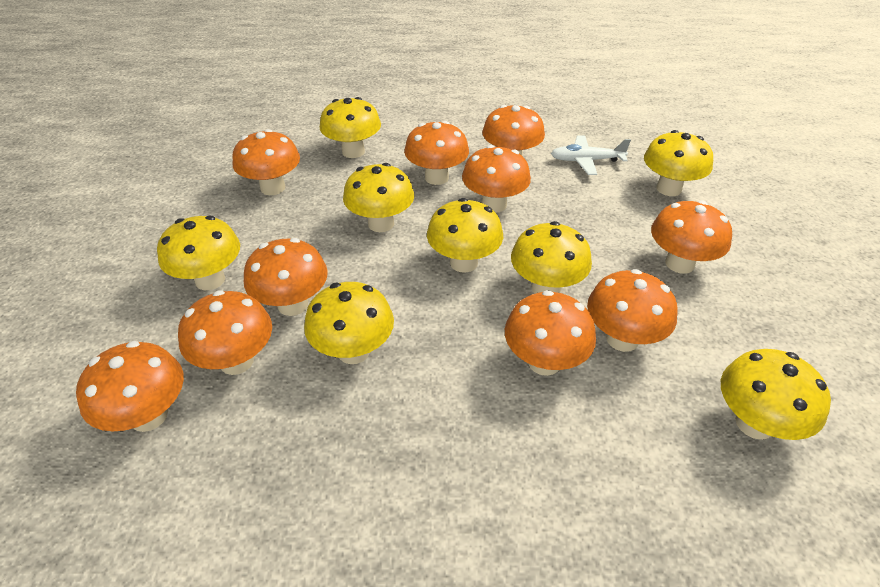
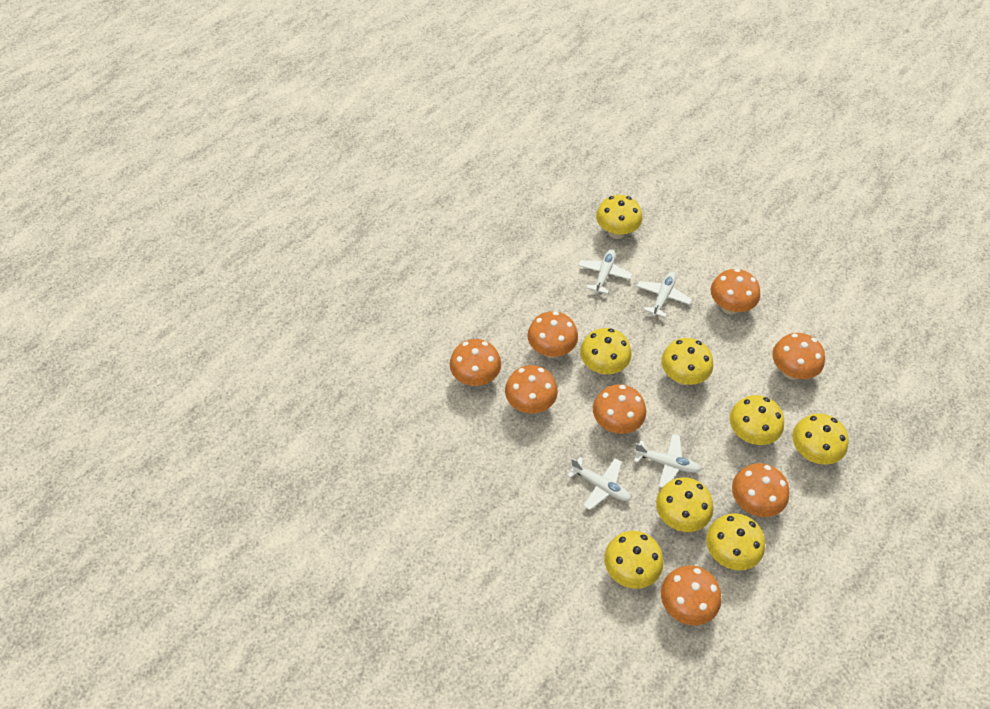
orange mushroom: 10 -> 8
white plane: 1 -> 4

